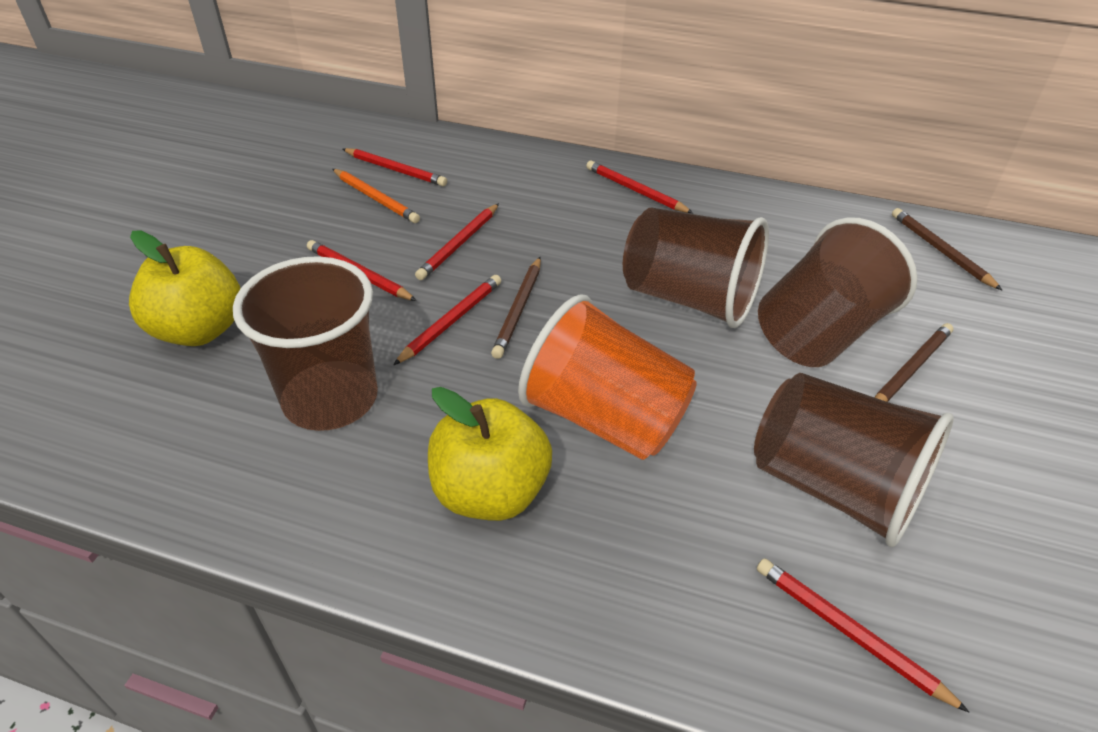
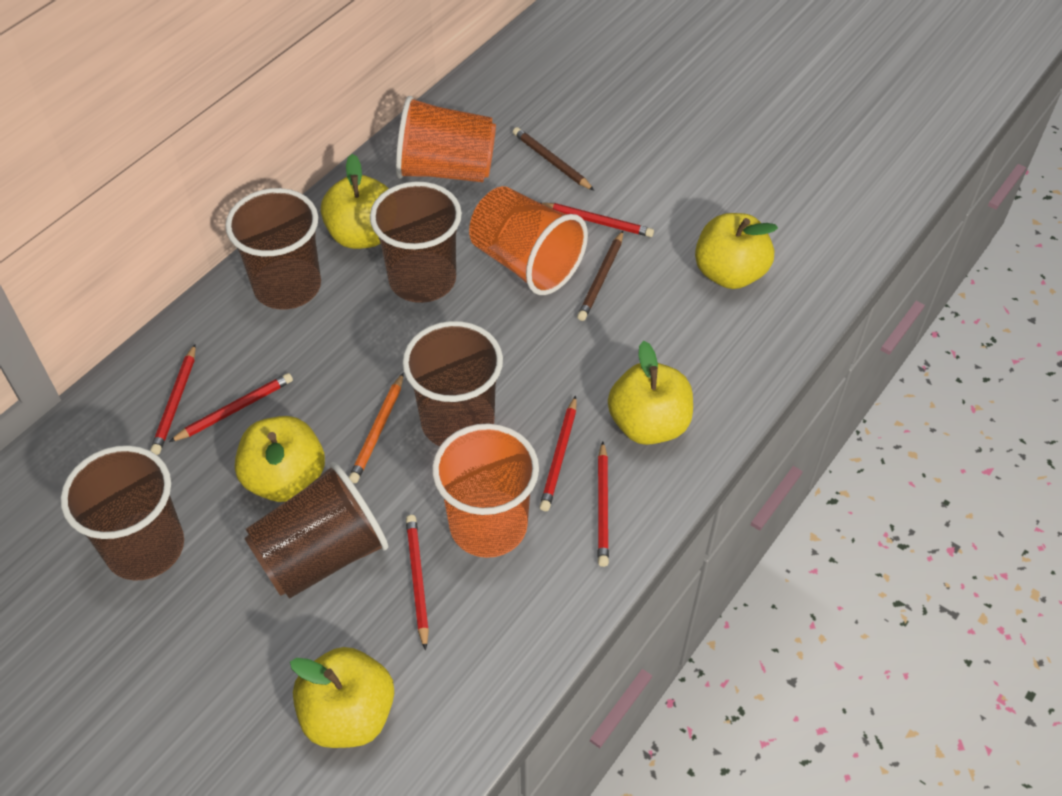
brown cup: 4 -> 5
brown pencil: 3 -> 2
orange cup: 1 -> 3
yellow apple: 2 -> 5

